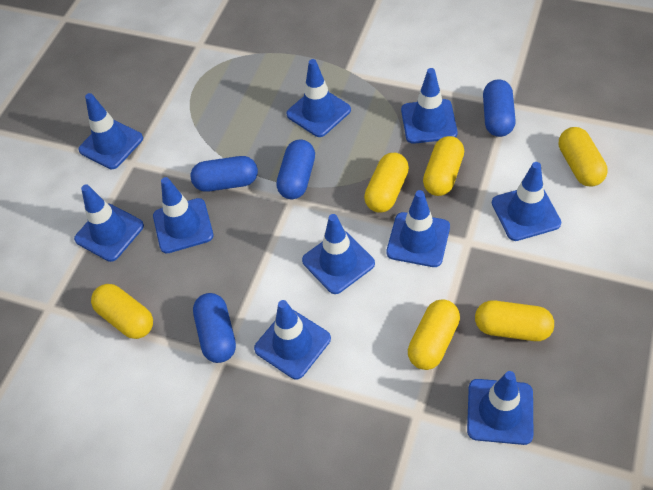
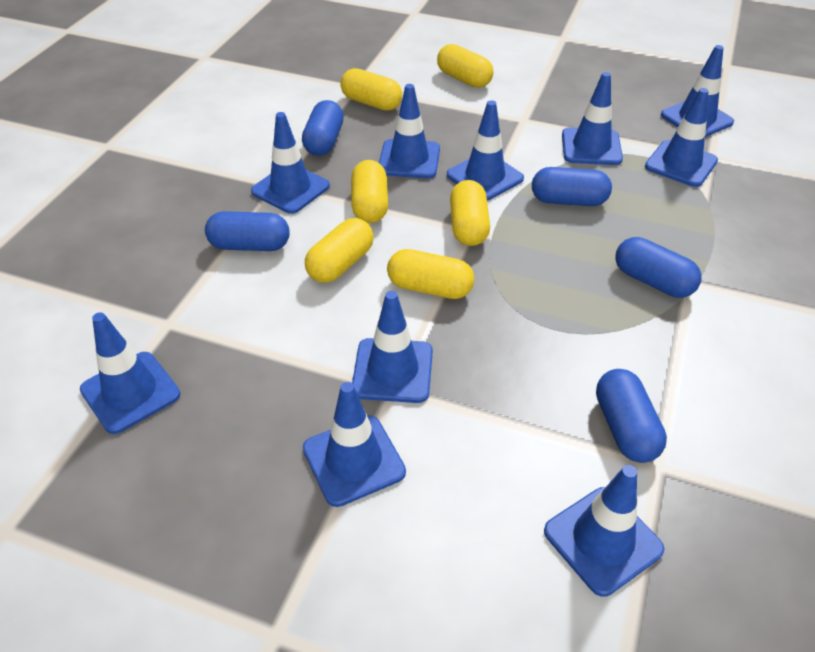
blue capsule: 4 -> 5

